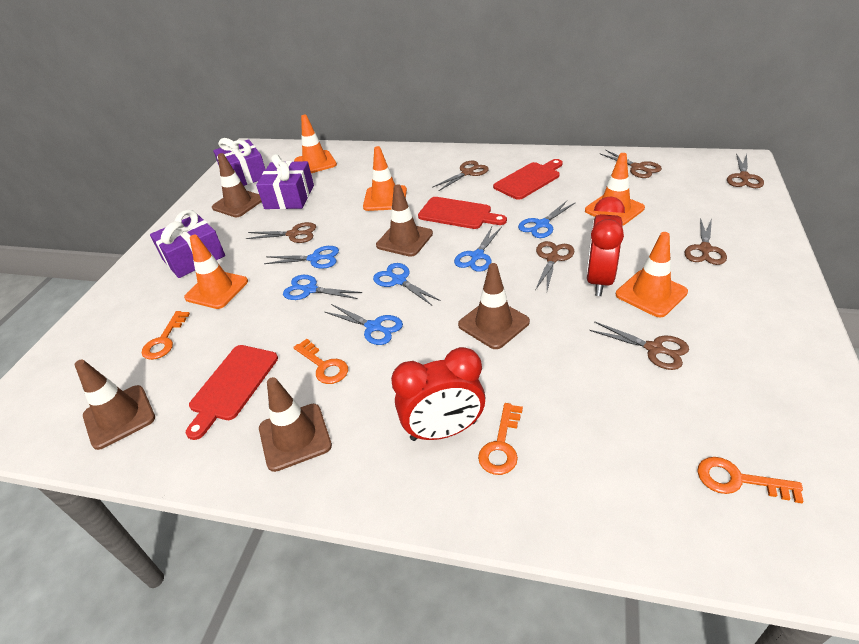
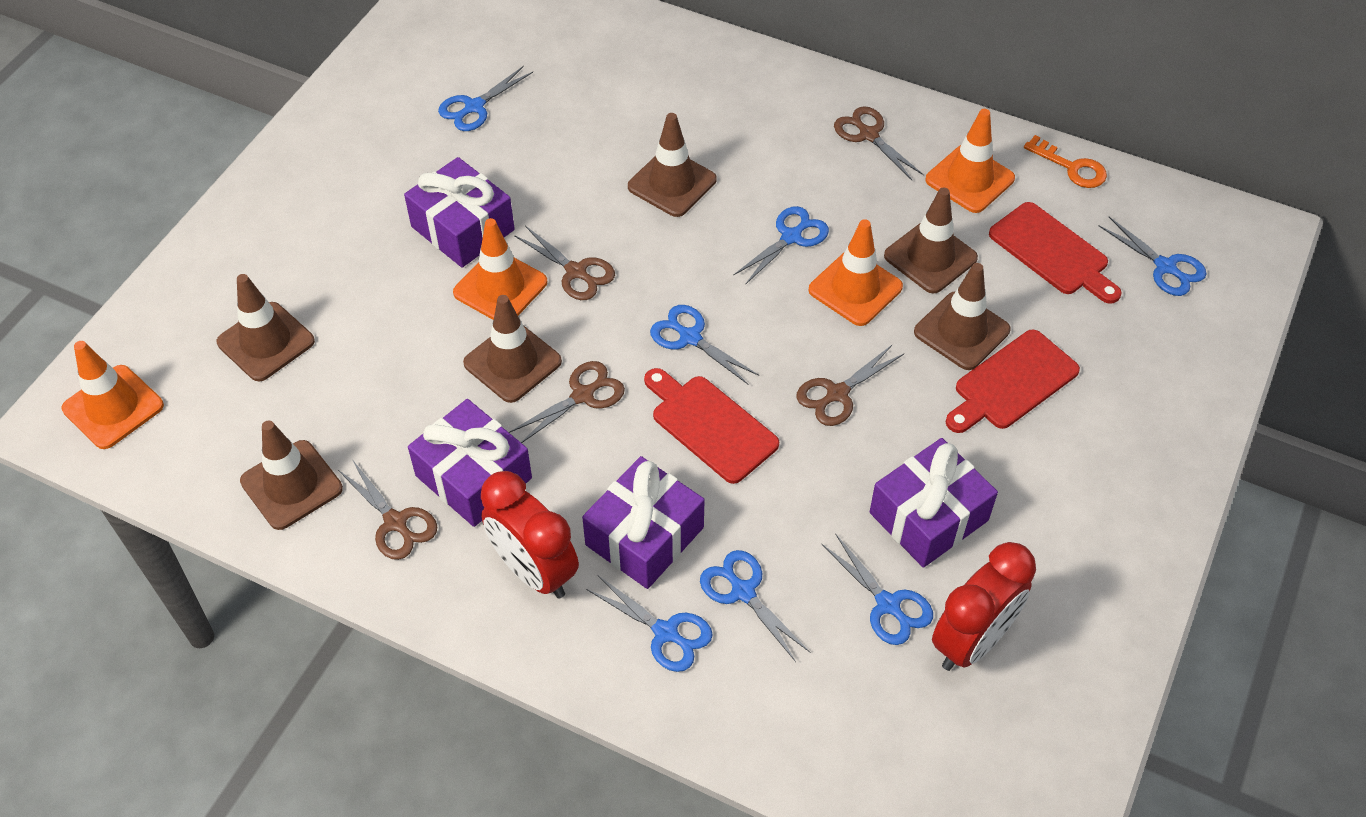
blue scissors: 6 -> 7
brown scissors: 7 -> 5
brown traffic cone: 5 -> 6
orange key: 4 -> 1
orange traffic cone: 5 -> 4
purple gift: 3 -> 4

